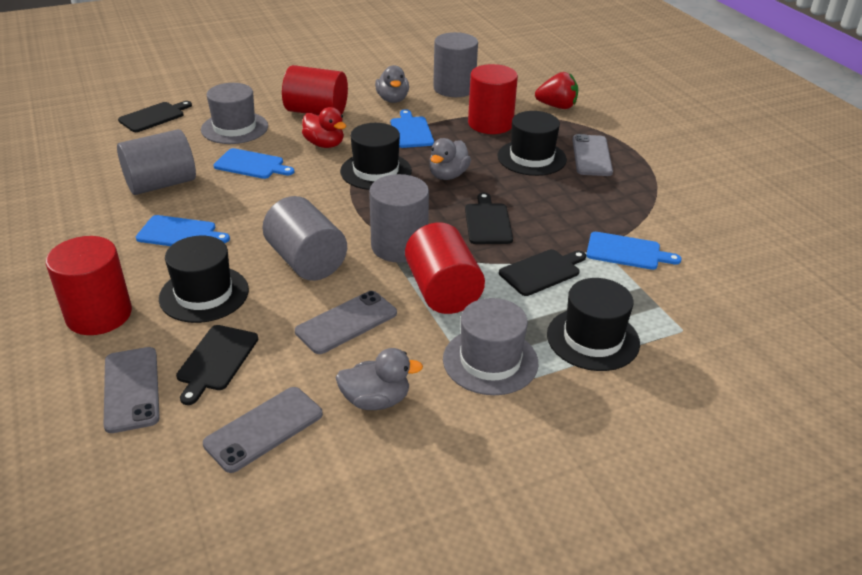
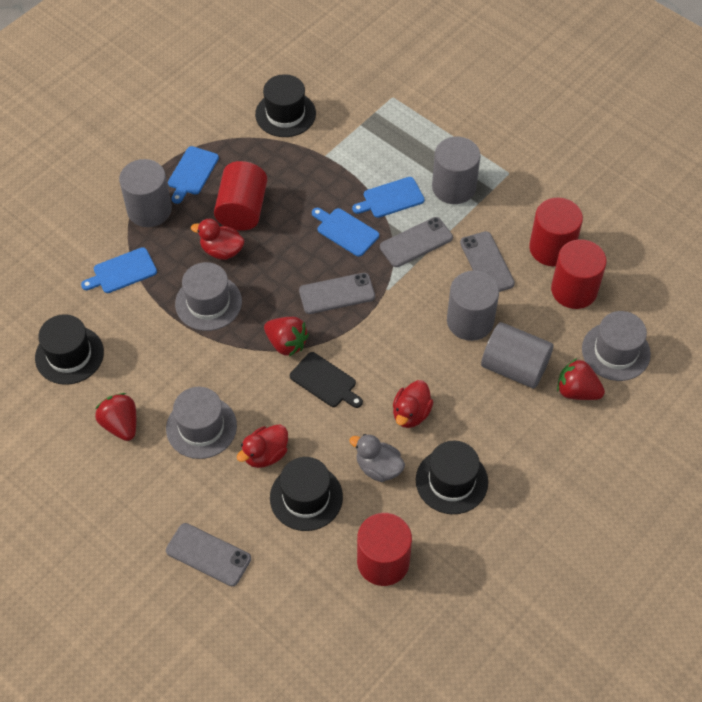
black cutting board: 4 -> 1
grey duck: 3 -> 1
grey hat: 2 -> 3
red duck: 1 -> 3
red strawberry: 1 -> 3

